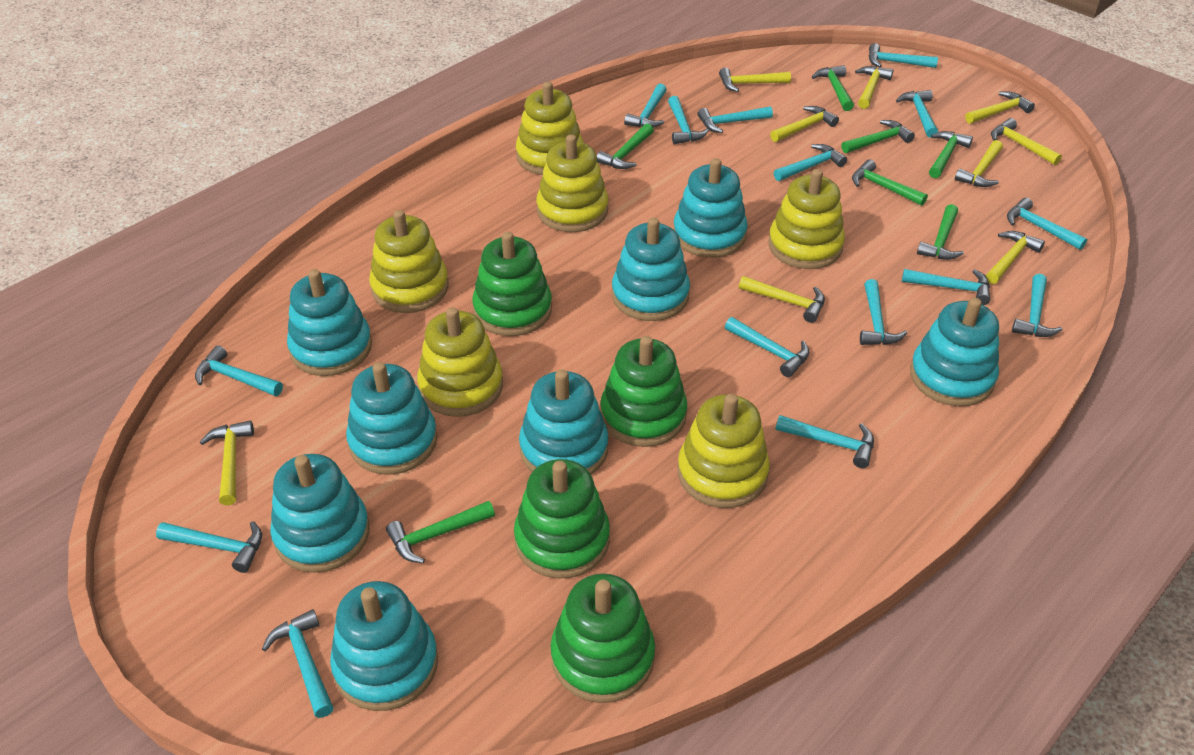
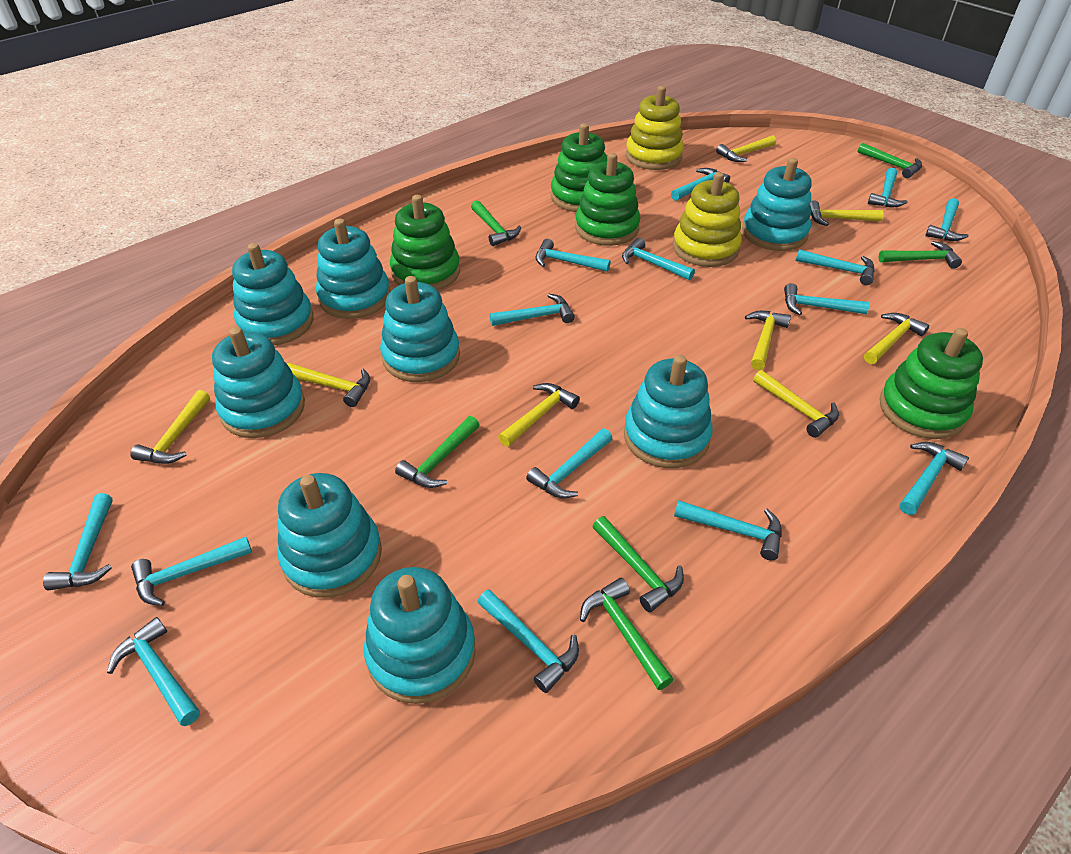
green hammer: 7 -> 6
yellow hammer: 9 -> 8
yellow stacking toy: 6 -> 2

